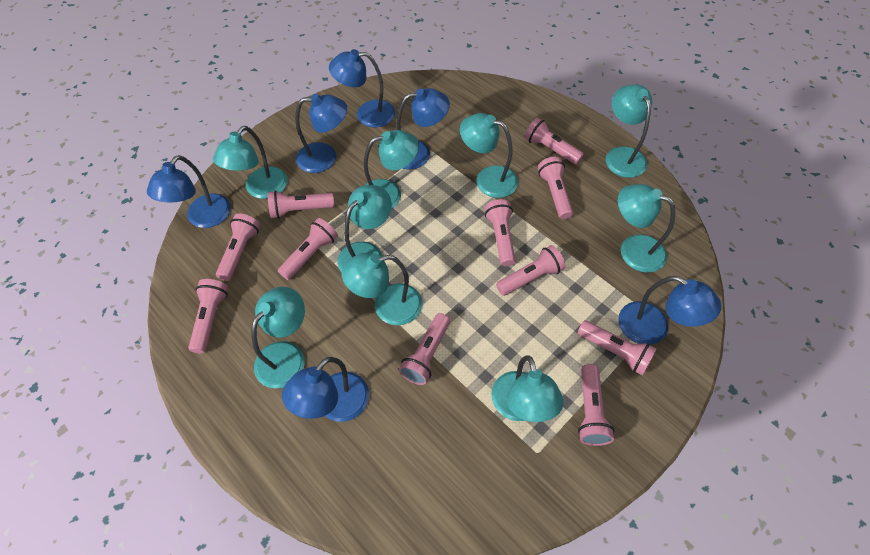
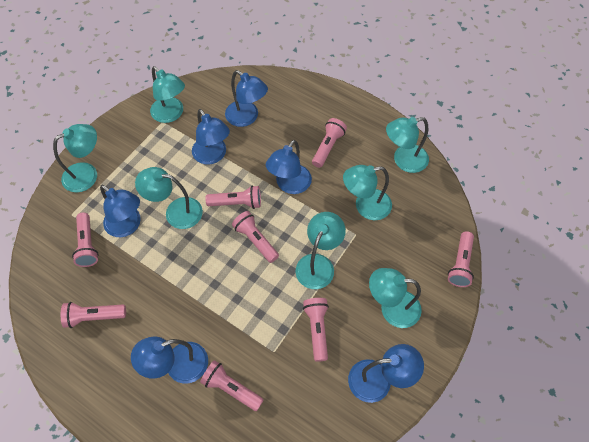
pink flashlight: 11 -> 8
turquoise lamp: 9 -> 7

